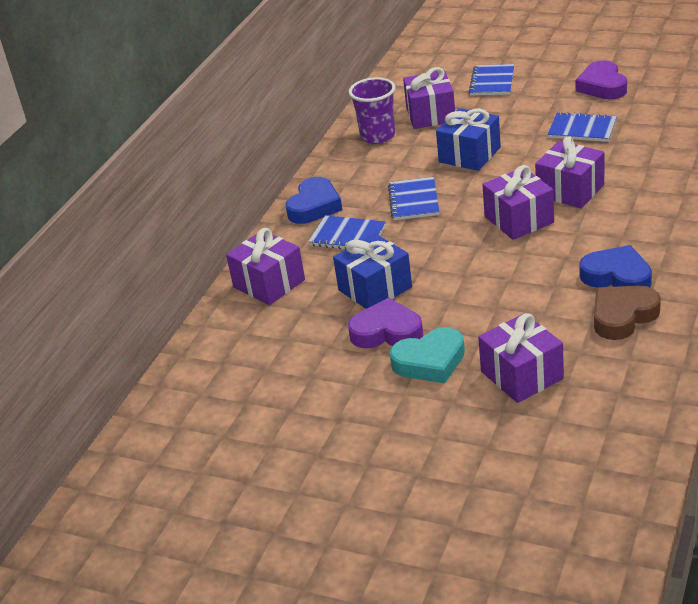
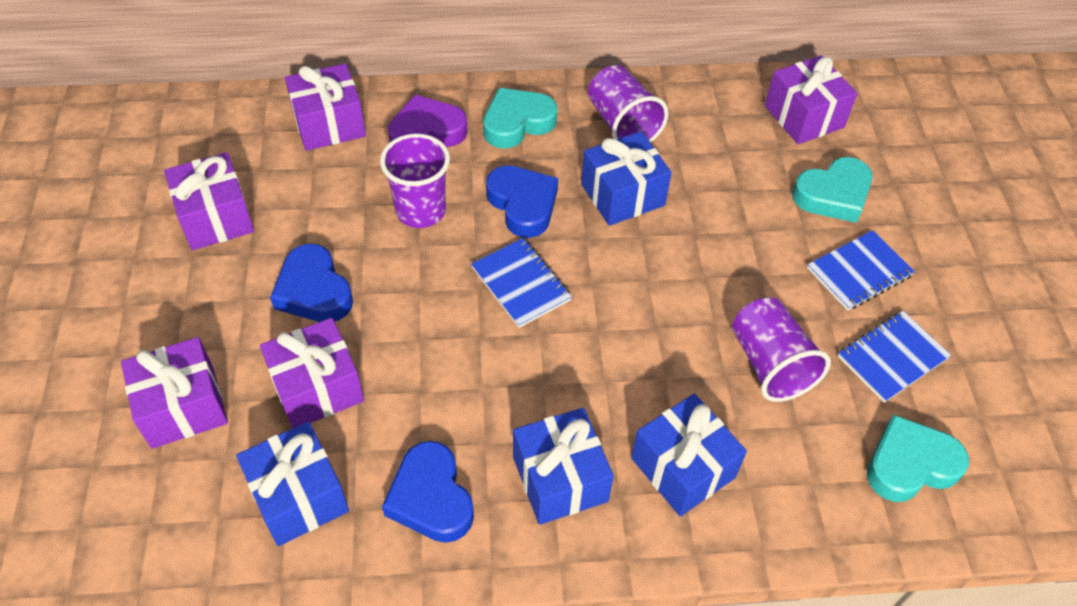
blue gift: 2 -> 4
blue heart: 2 -> 3
blue notebook: 4 -> 3
brown heart: 1 -> 0
purple cup: 1 -> 3
purple heart: 2 -> 1
turquoise heart: 1 -> 3

